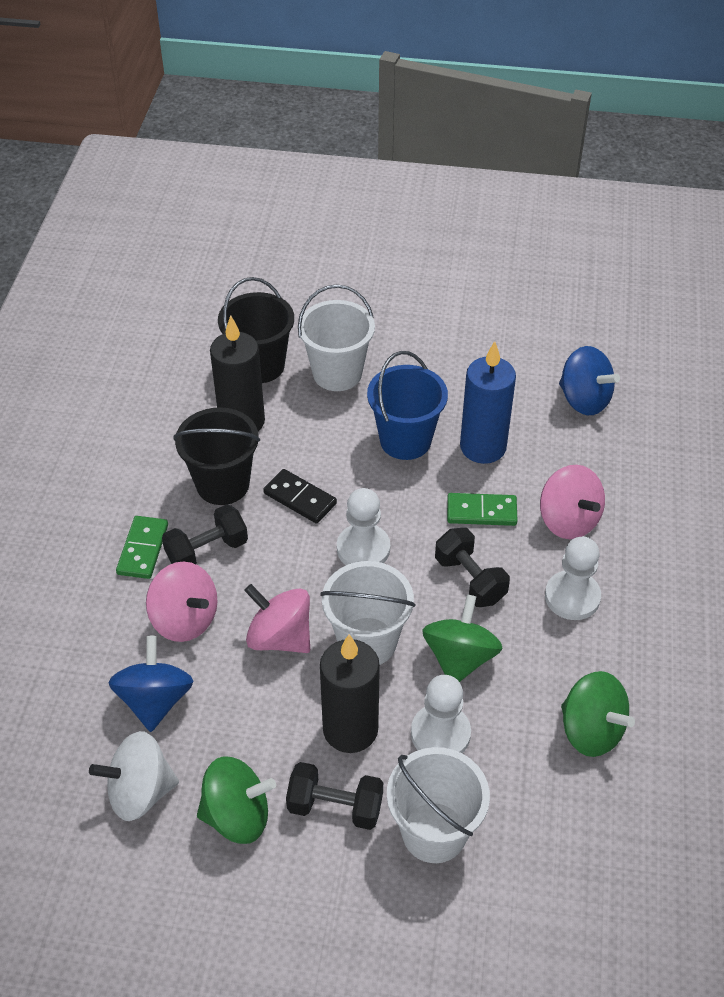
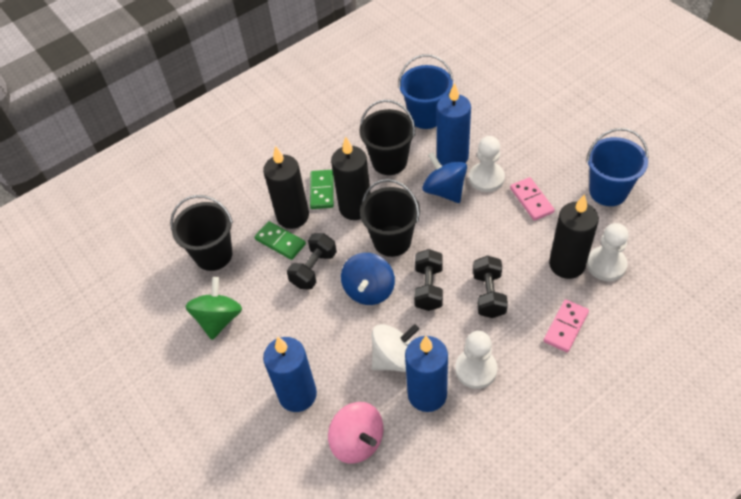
black bucket: 2 -> 3
black candle: 2 -> 3
black domino: 1 -> 0
blue bucket: 1 -> 2
blue candle: 1 -> 3
green spinning top: 3 -> 1
pink domino: 0 -> 2
pink spinning top: 3 -> 1
white bucket: 3 -> 0

